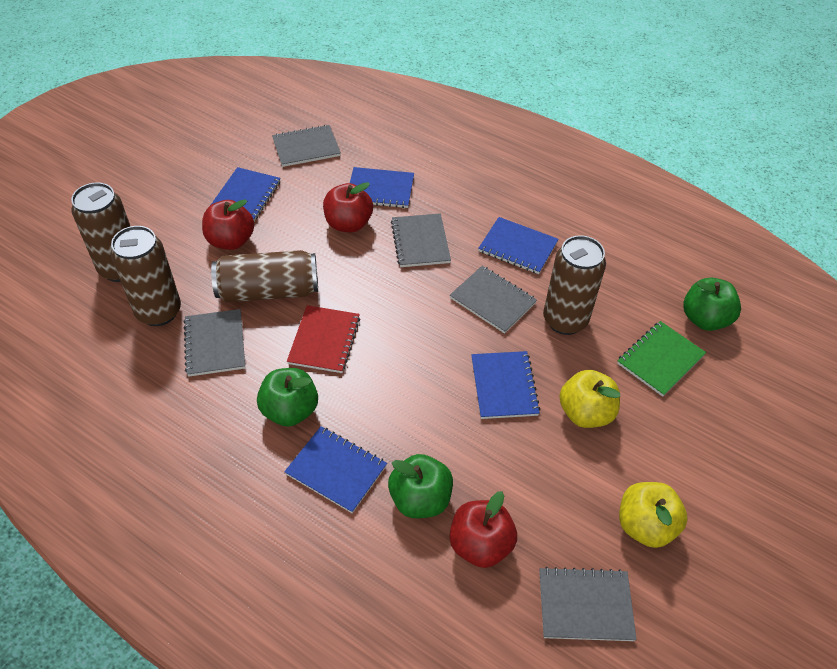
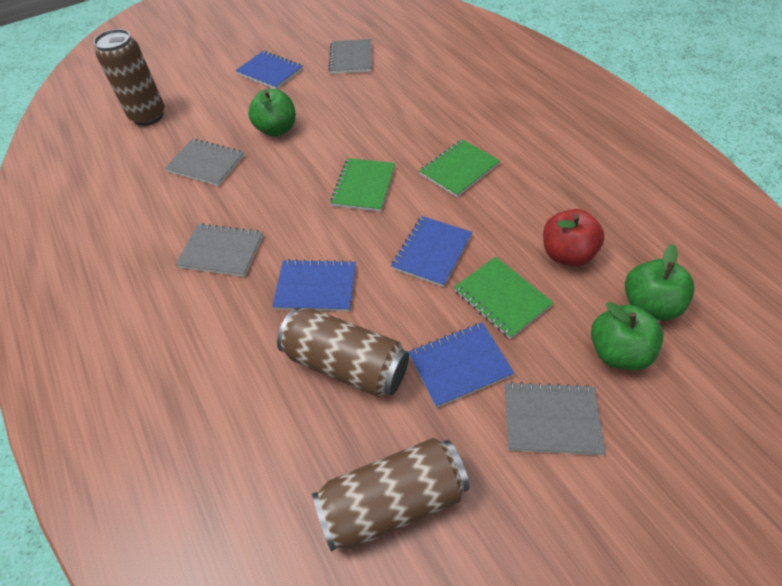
blue notebook: 5 -> 4
brown can: 4 -> 3
green notebook: 1 -> 3
grey notebook: 5 -> 4
red apple: 3 -> 1
red notebook: 1 -> 0
yellow apple: 2 -> 0

